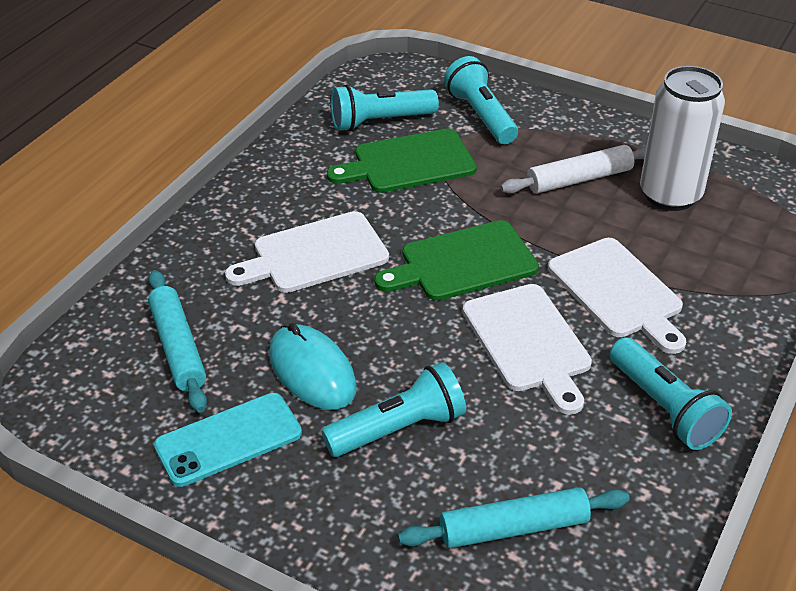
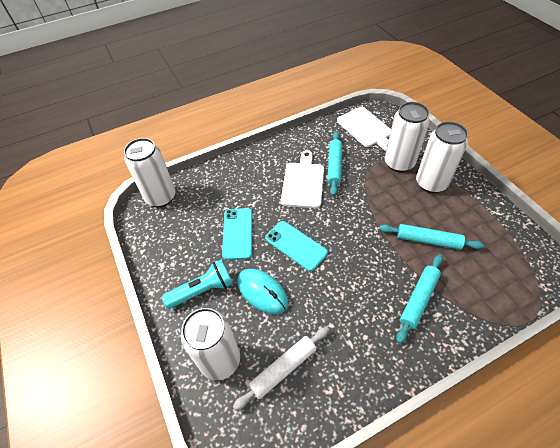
green cutting board: 2 -> 0
turquoise flashlight: 4 -> 1
turquoise phone: 1 -> 2
turquoise rolling pin: 2 -> 3
white can: 1 -> 4
white cutting board: 3 -> 2

